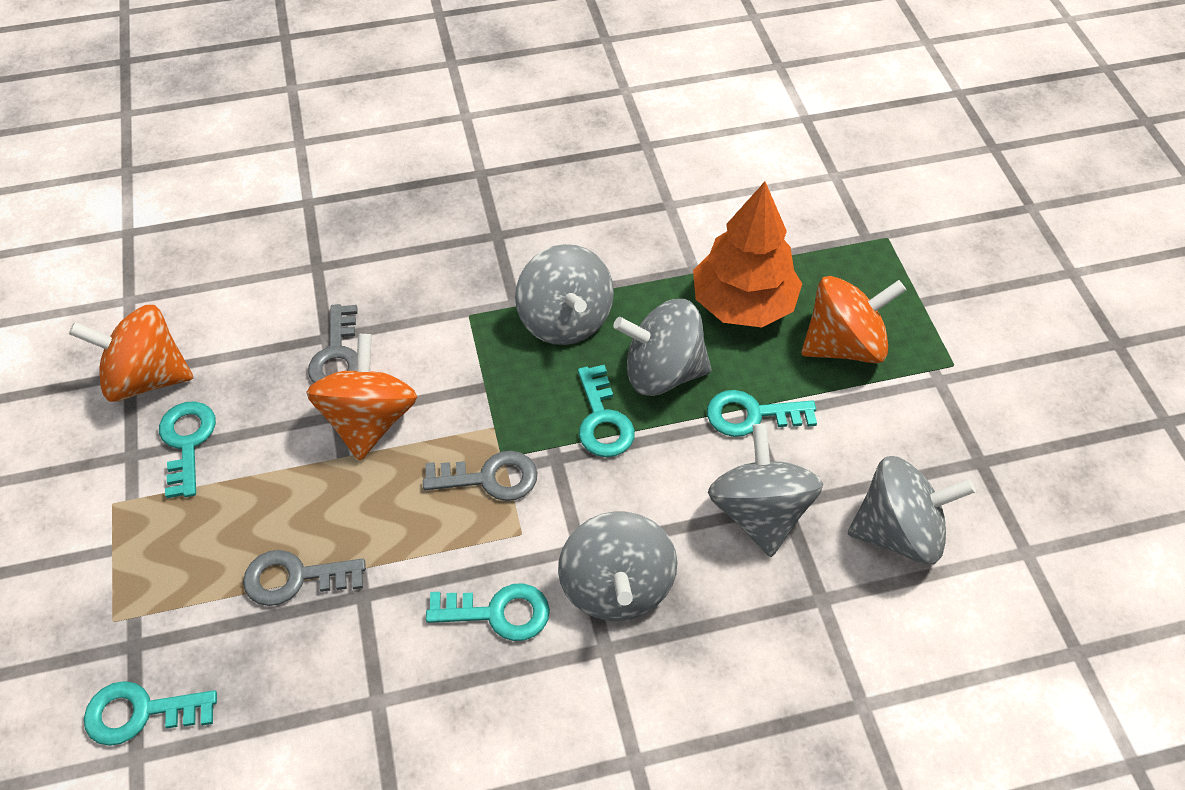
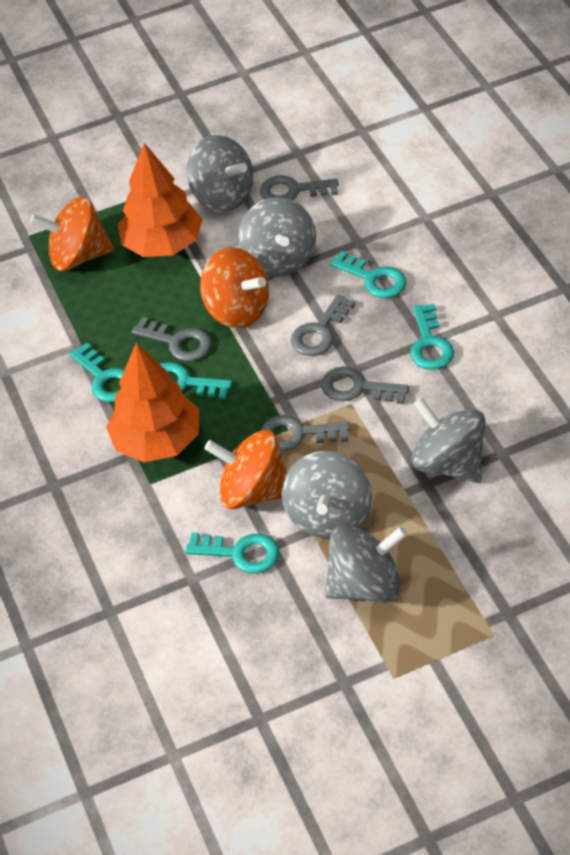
grey key: 3 -> 5
orange tree: 1 -> 2

